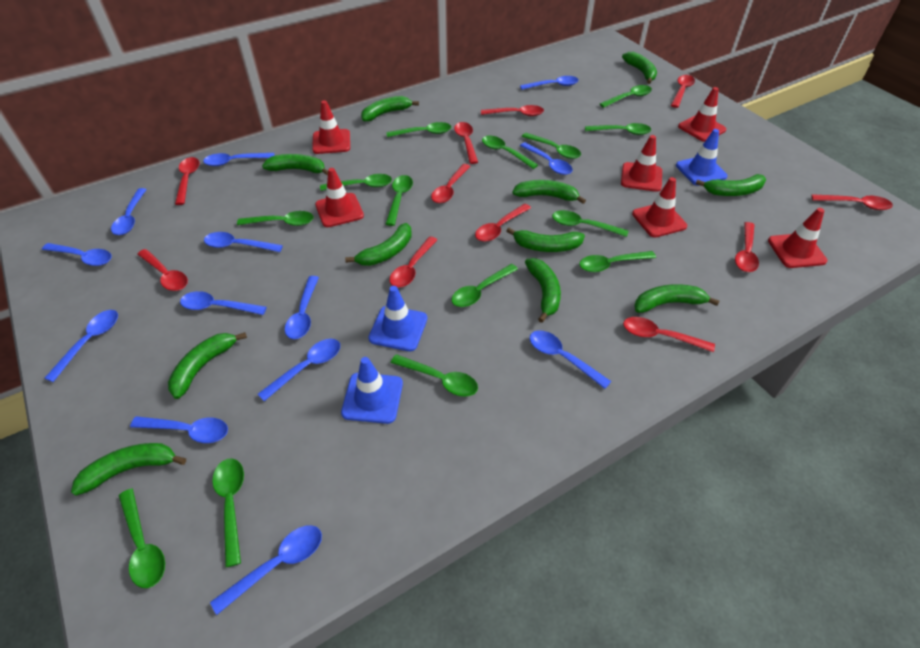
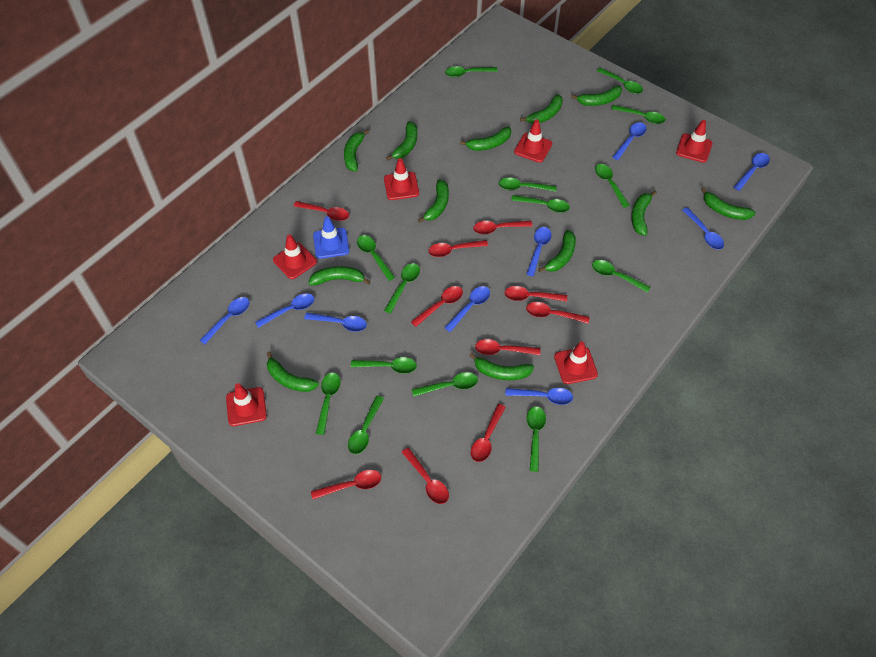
blue spoon: 13 -> 9
blue traffic cone: 3 -> 1
green banana: 11 -> 12
red spoon: 11 -> 10

